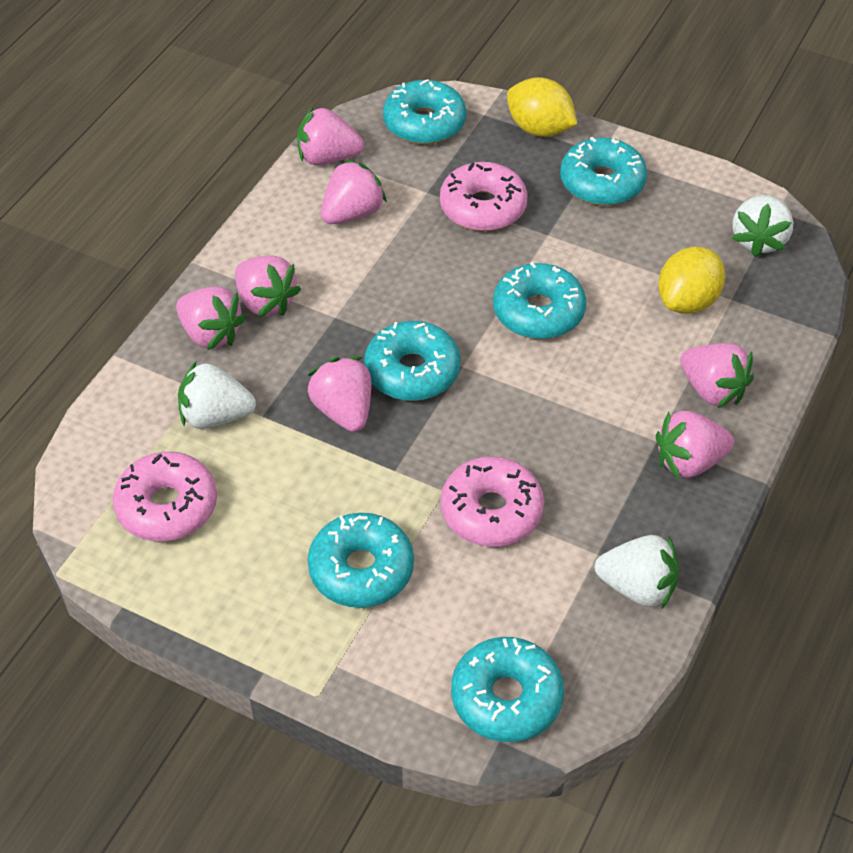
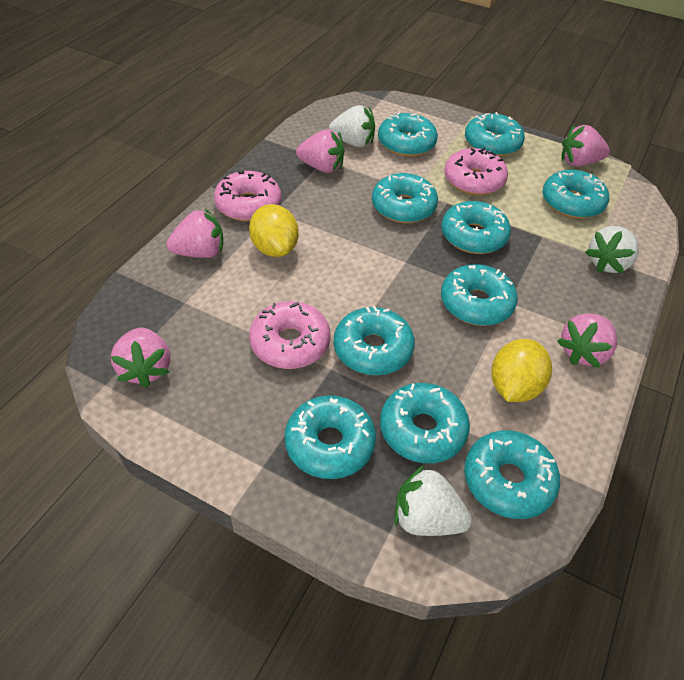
pink strawberry: 7 -> 5
turquoise donut: 6 -> 10

